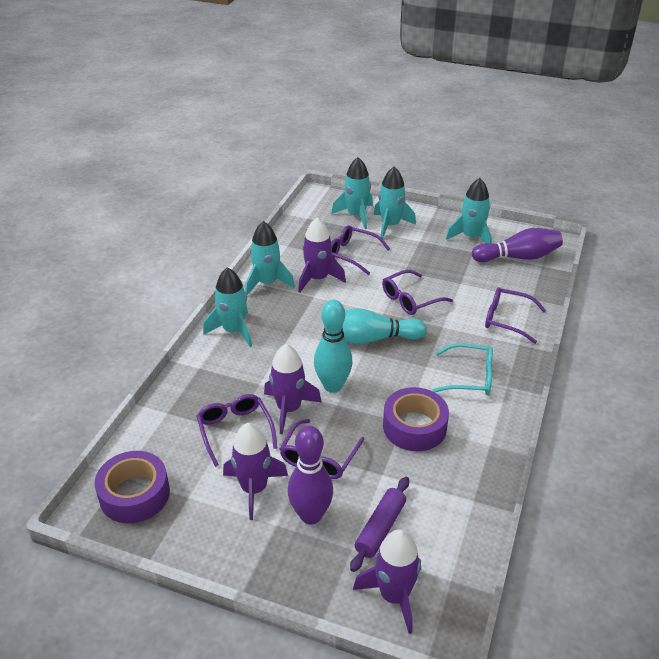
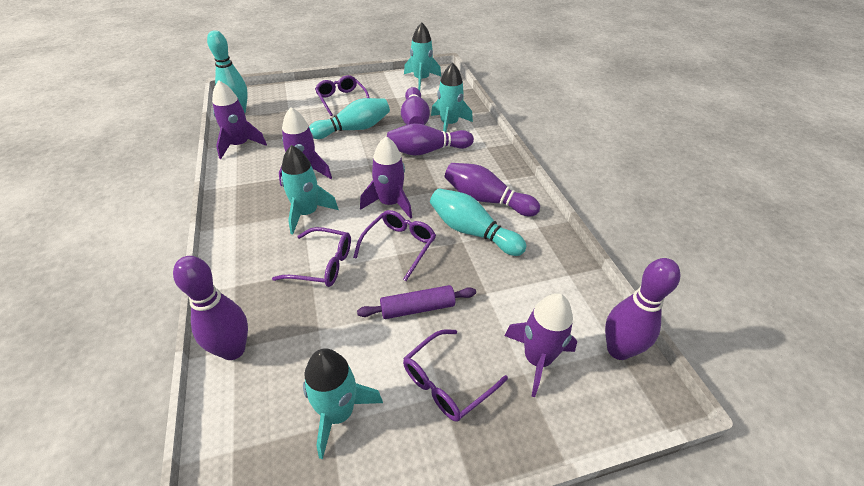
purple bowling pin: 2 -> 5
purple glasses: 5 -> 4
purple tape: 2 -> 0
turquoise bowling pin: 2 -> 3
turquoise glasses: 1 -> 0
turquoise rocket: 5 -> 4

